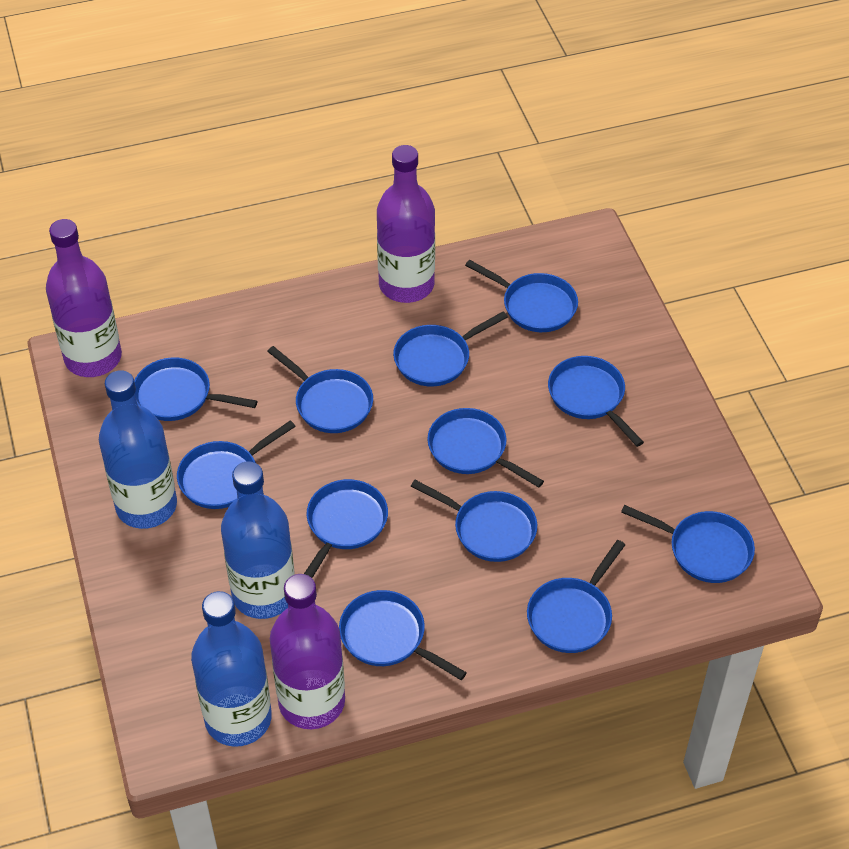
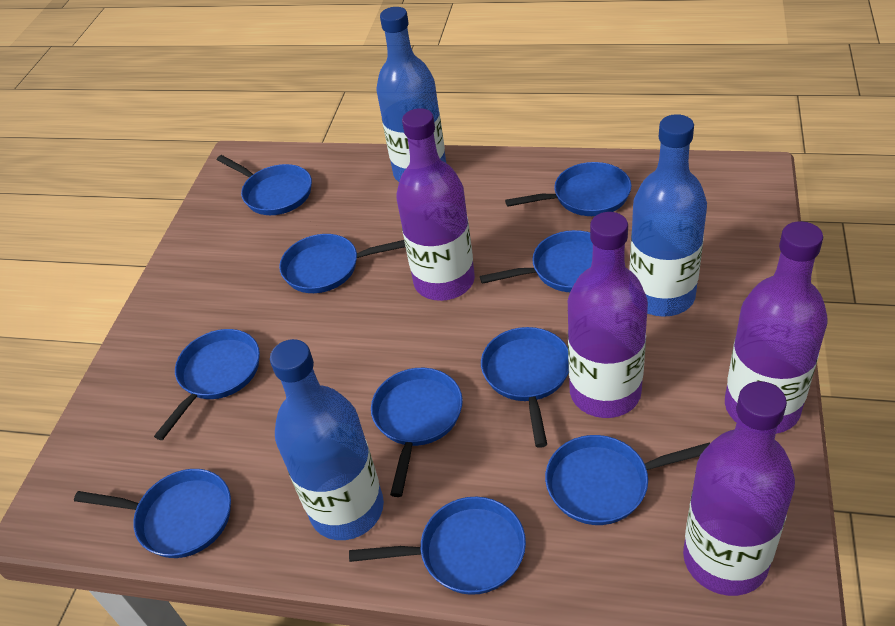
blue pan: 12 -> 10
purple bottle: 3 -> 4

